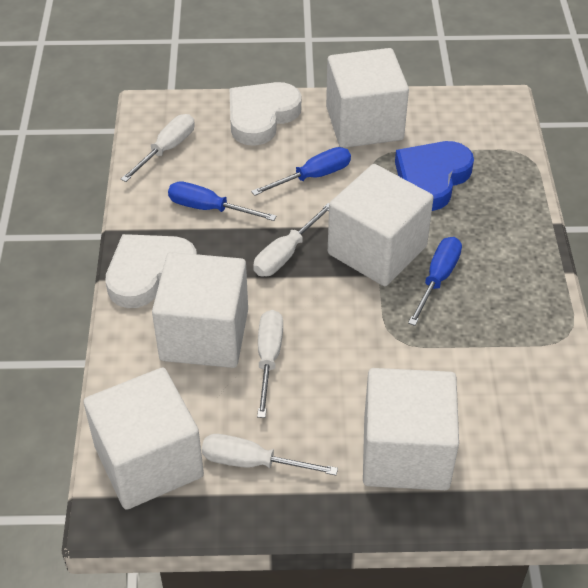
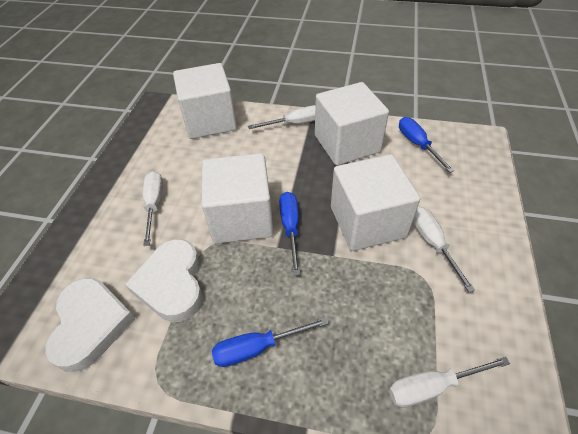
blue heart: 1 -> 0
white cube: 5 -> 4

